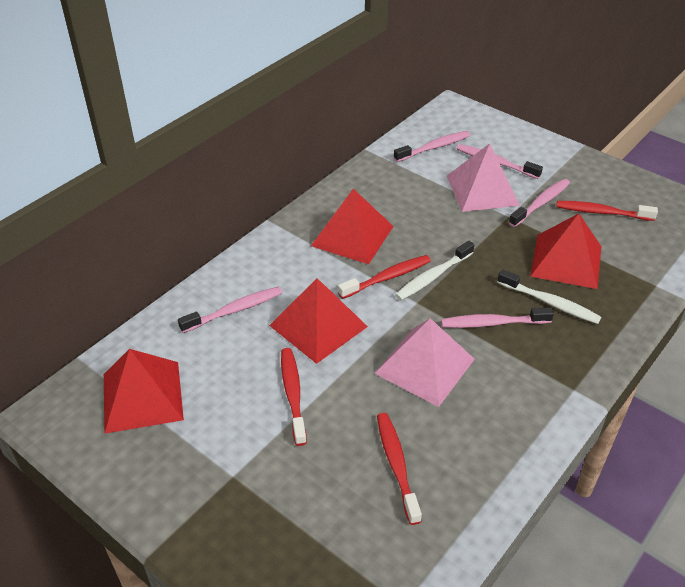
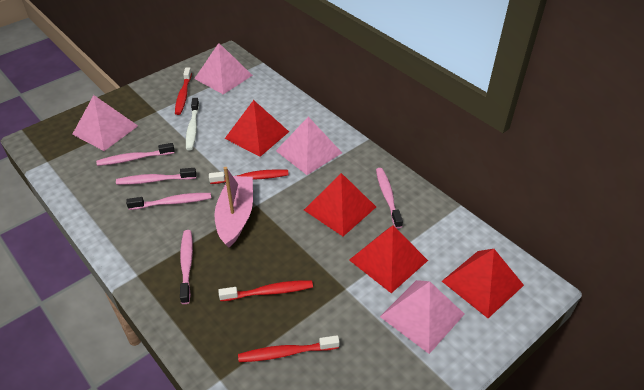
pink boat: 0 -> 1
pink pyramid: 2 -> 4
white toothbrush: 2 -> 1

